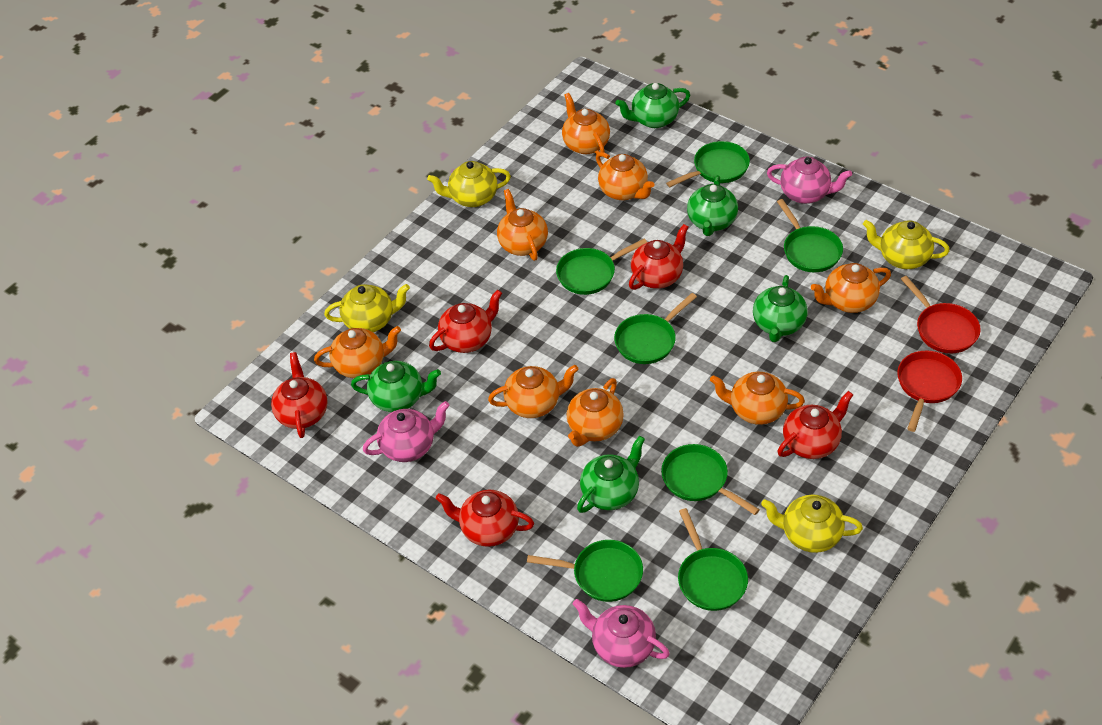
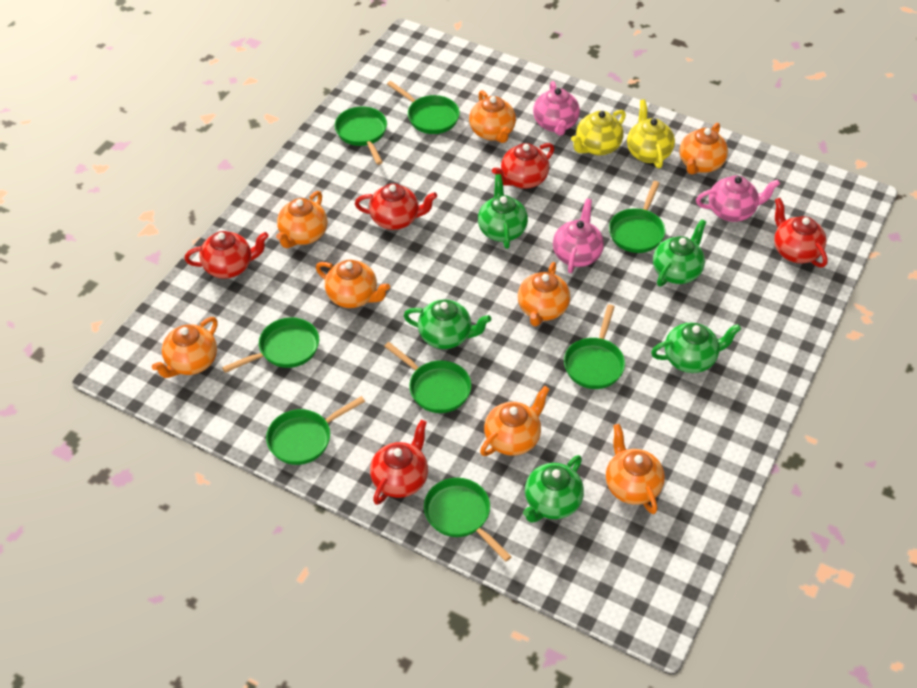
green pan: 7 -> 8
red pan: 2 -> 0
yellow teapot: 4 -> 2

